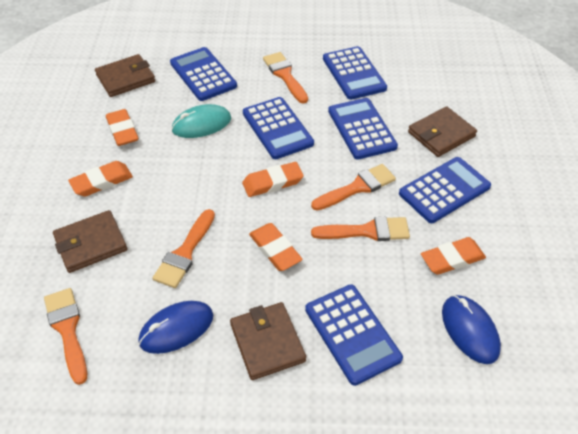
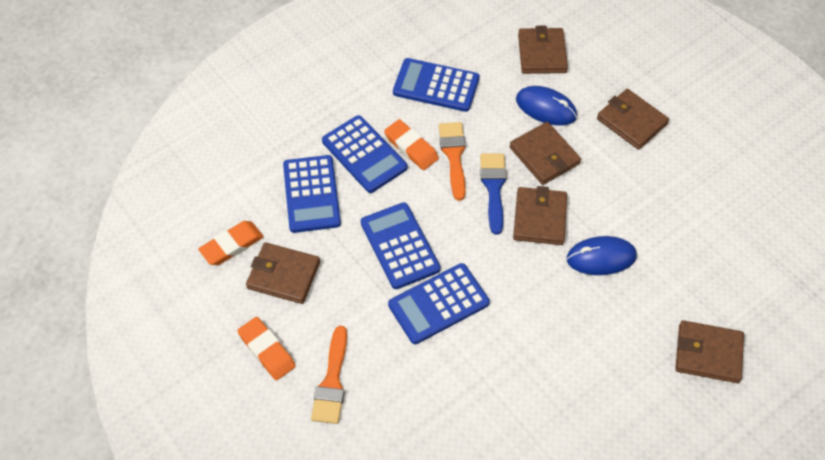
blue brush: 0 -> 1
blue calculator: 6 -> 5
brown wallet: 4 -> 6
orange brush: 5 -> 2
orange eraser: 5 -> 3
turquoise mouse: 1 -> 0

